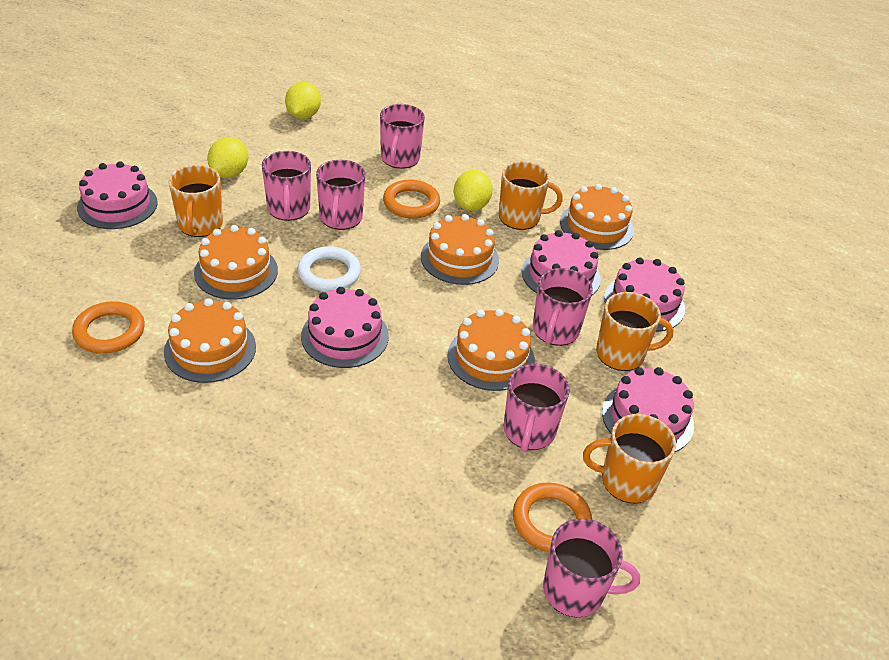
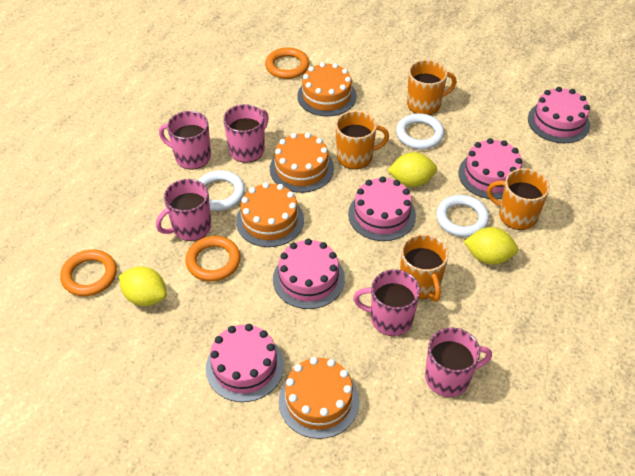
orange cake: 5 -> 4
pink mug: 6 -> 5
white ring: 1 -> 3

